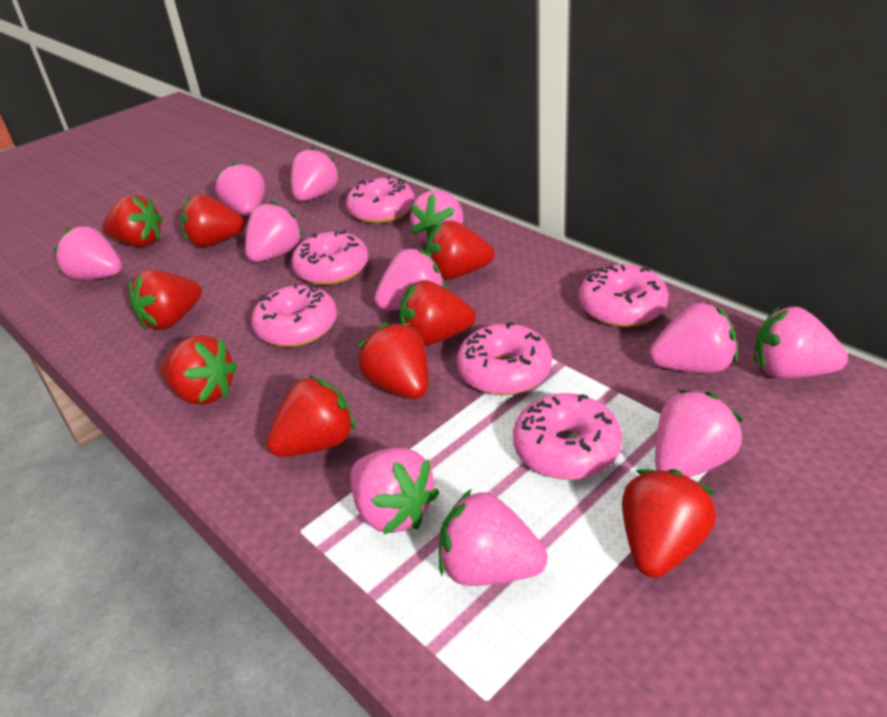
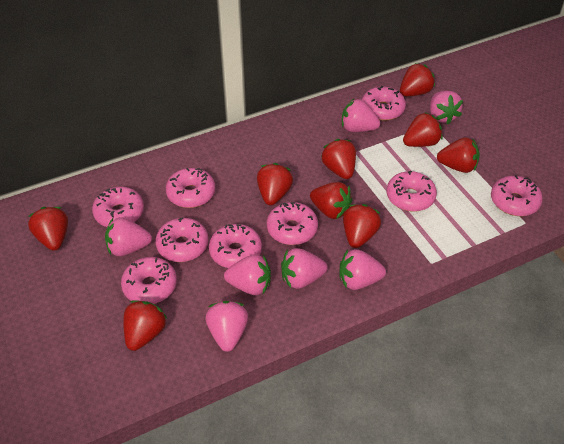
pink donut: 6 -> 9
pink strawberry: 11 -> 7

